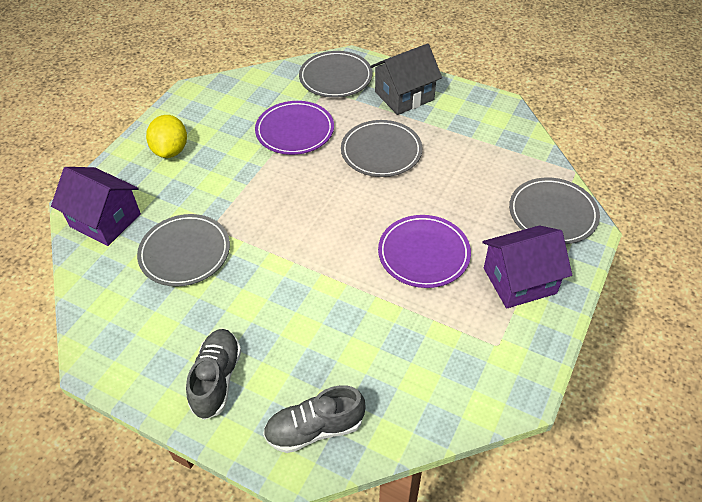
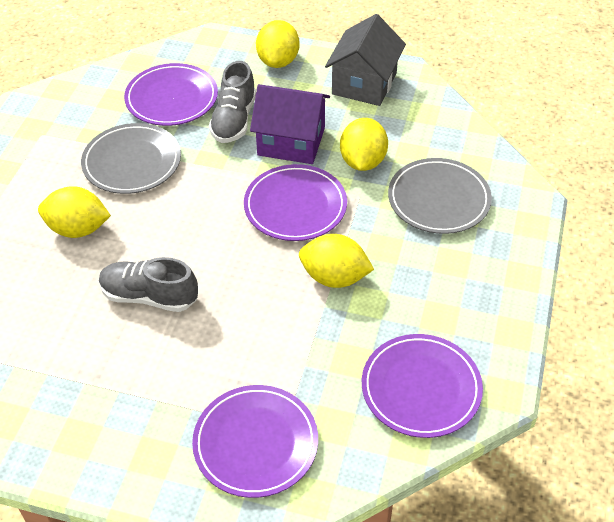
grey plate: 4 -> 2
purple house: 2 -> 1
purple plate: 2 -> 4
yellow lemon: 1 -> 4

